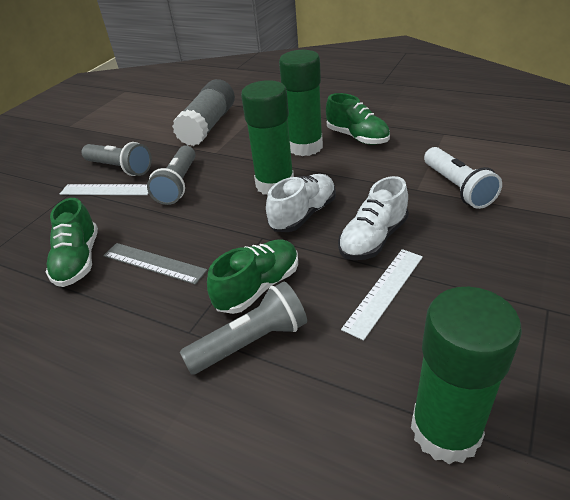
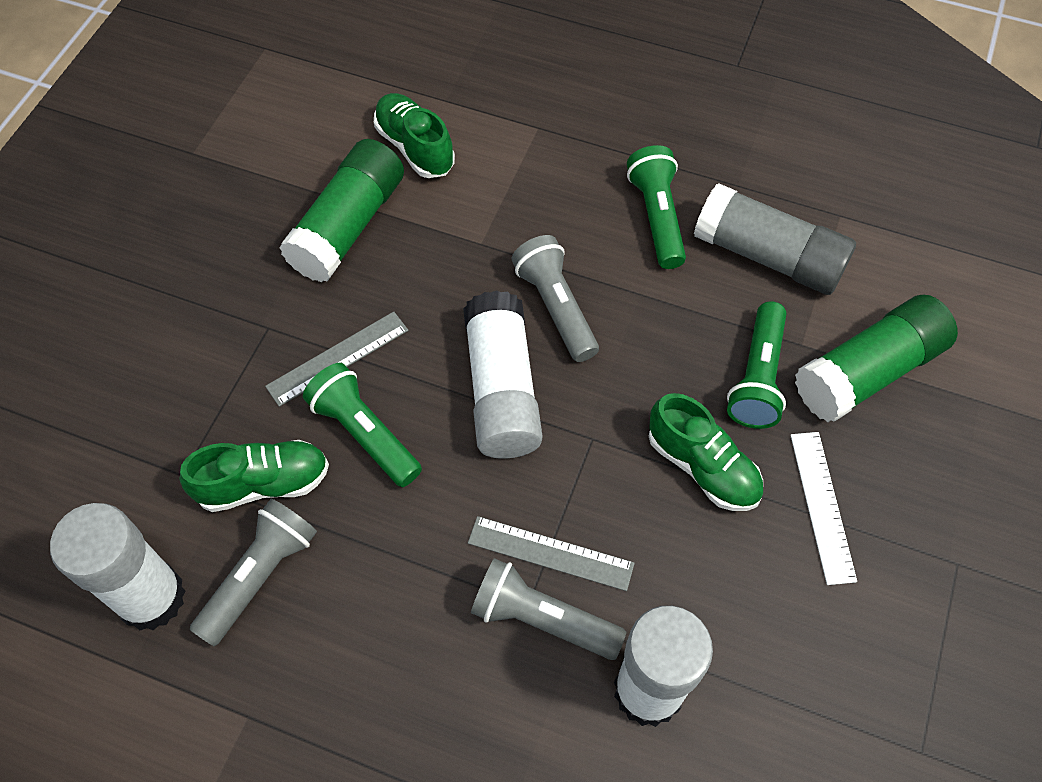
green flashlight: 0 -> 3
green glue stick: 3 -> 2
grey ruler: 1 -> 2
white flashlight: 1 -> 0
white glue stick: 0 -> 3
white ruler: 2 -> 1
white shoe: 2 -> 0

